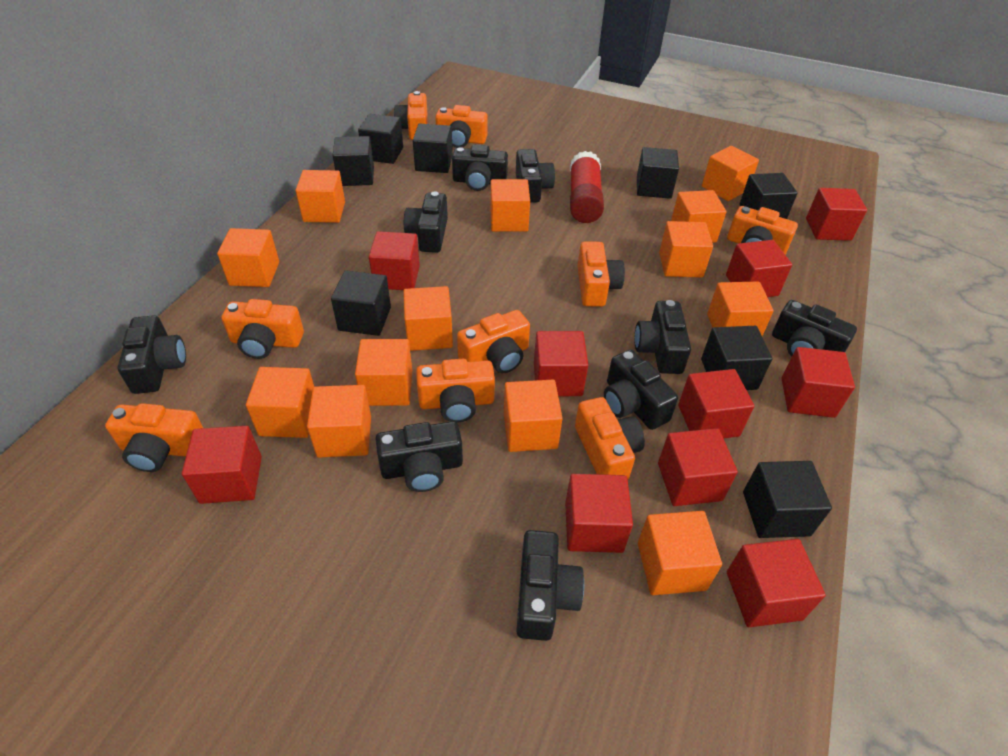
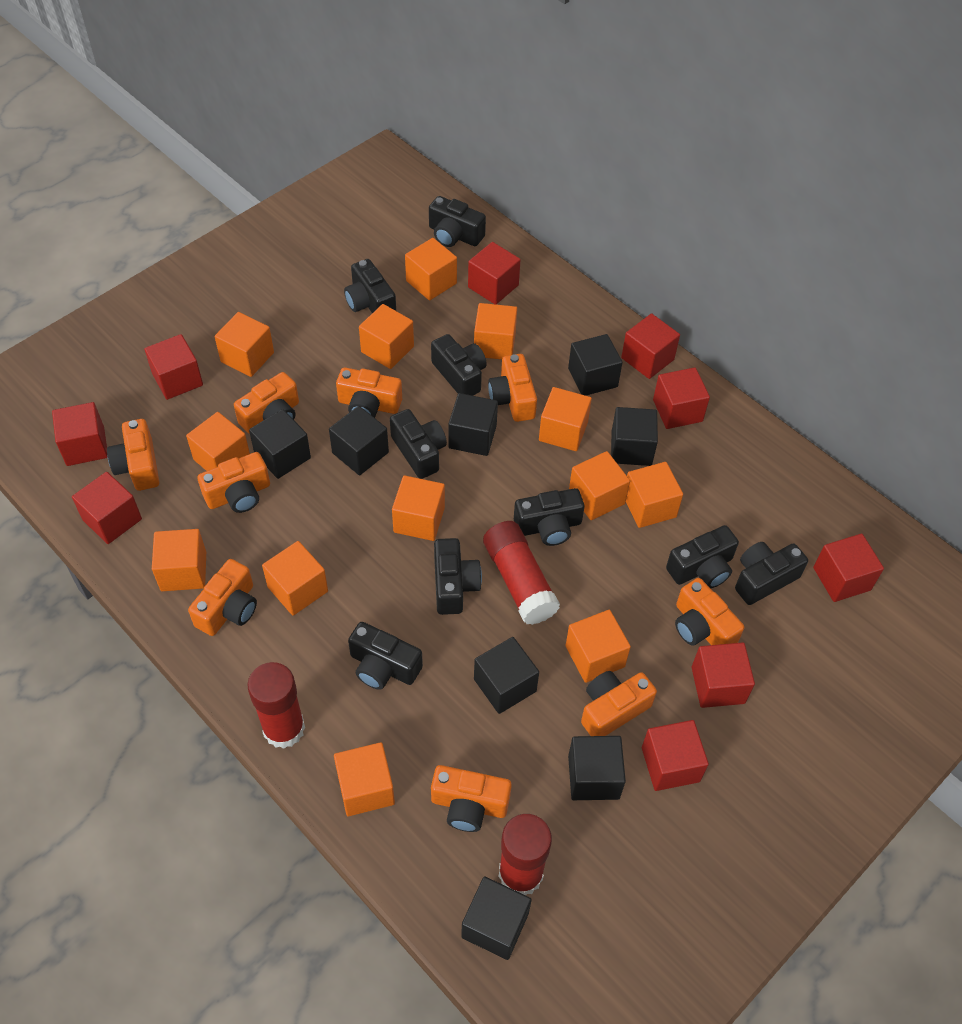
red cube: 10 -> 9
red glue stick: 1 -> 3

